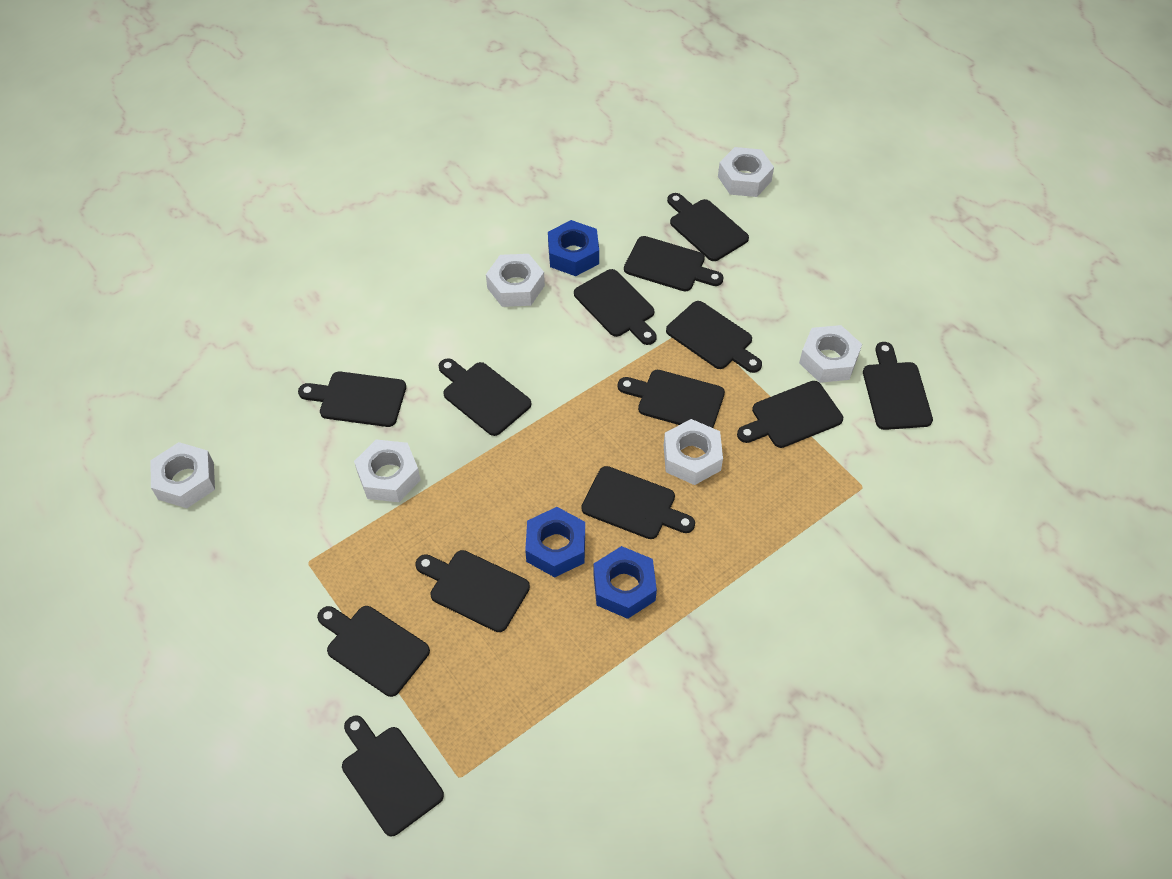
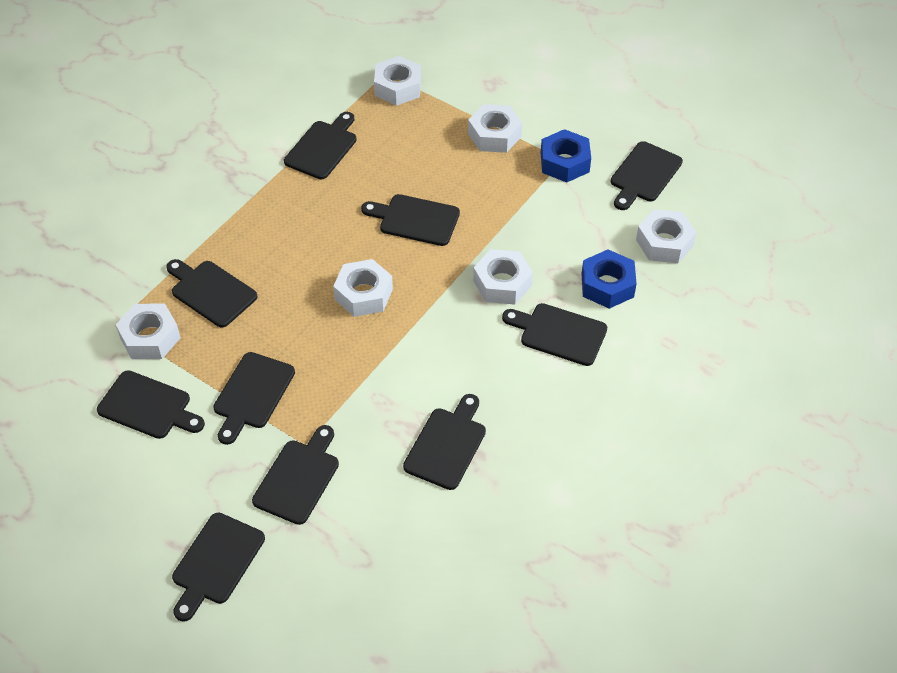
black cutting board: 13 -> 10
blue nut: 3 -> 2

